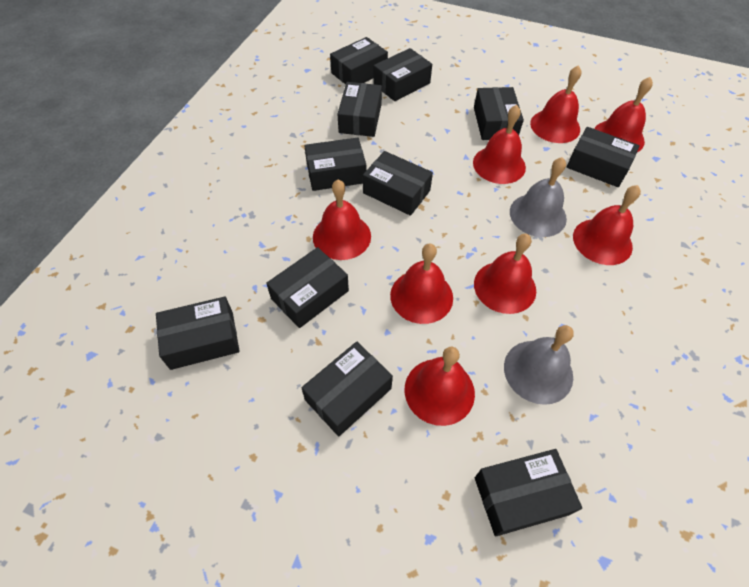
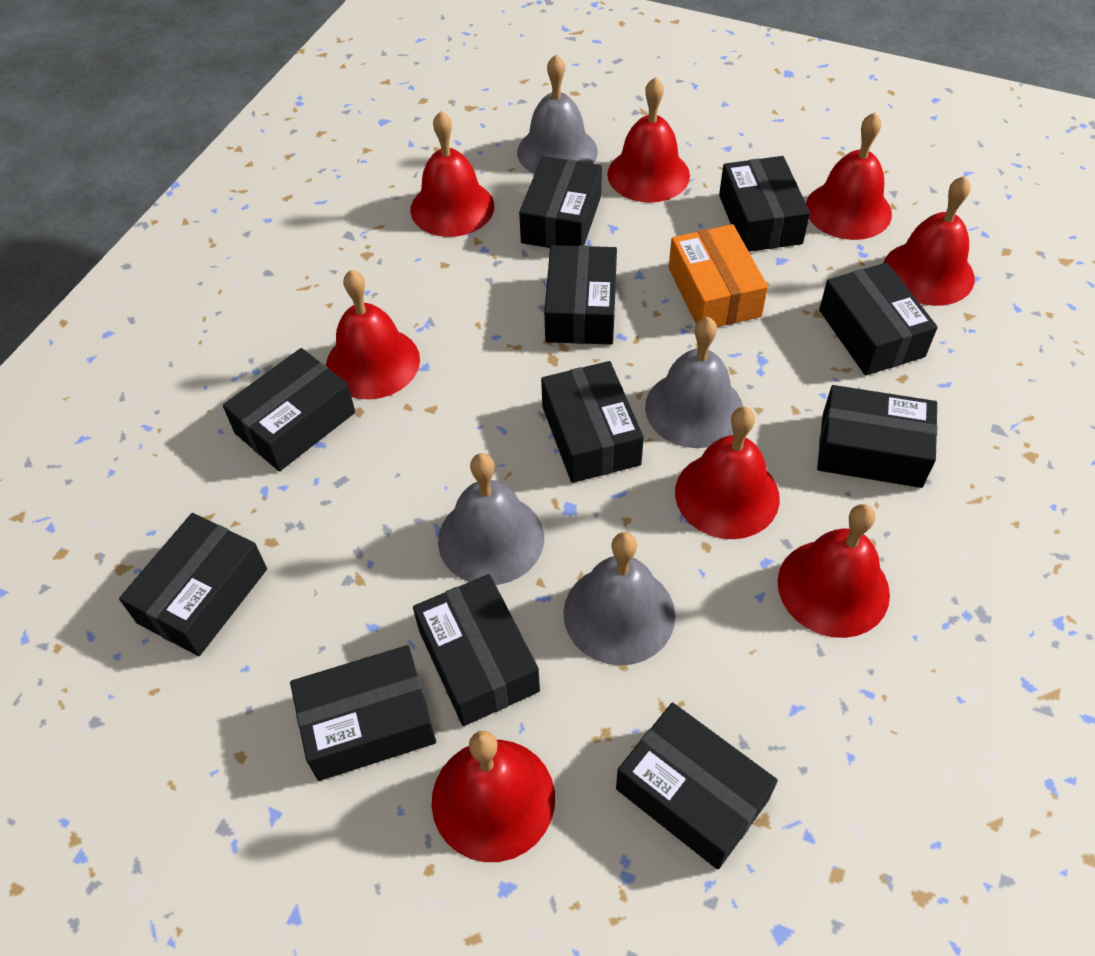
grey bell: 2 -> 4
orange box: 0 -> 1

